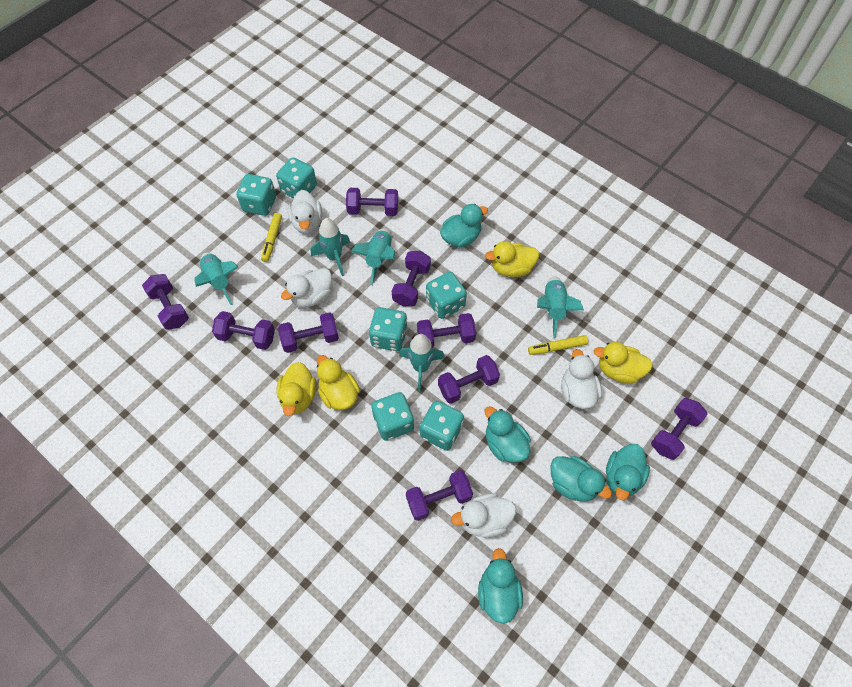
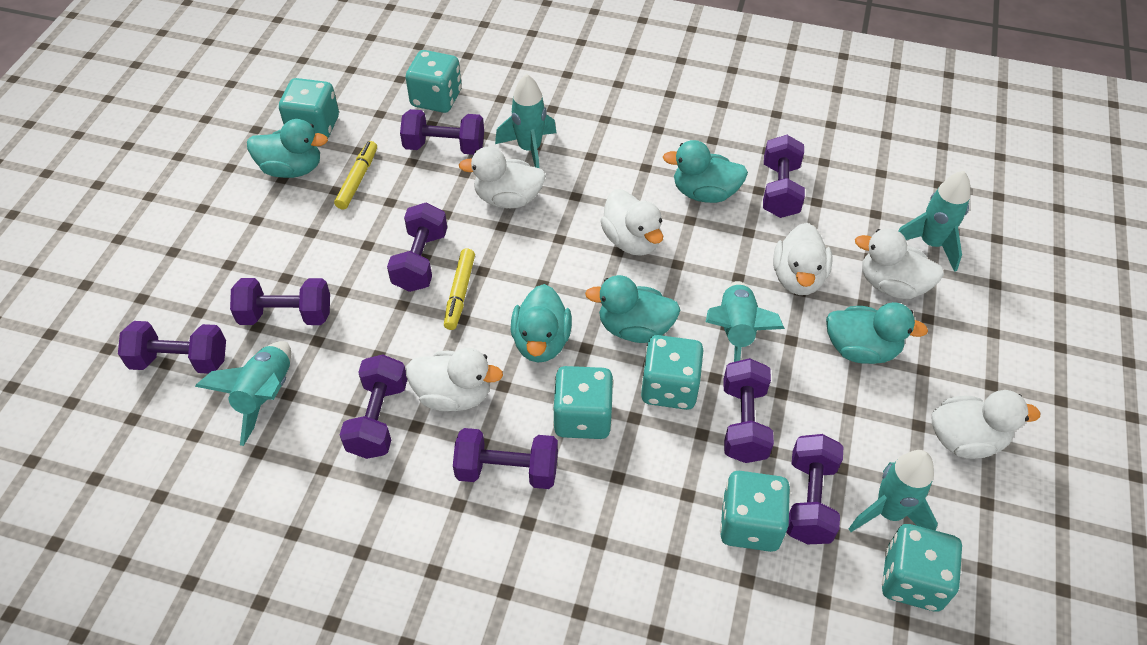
white duck: 4 -> 6
yellow duck: 4 -> 0

